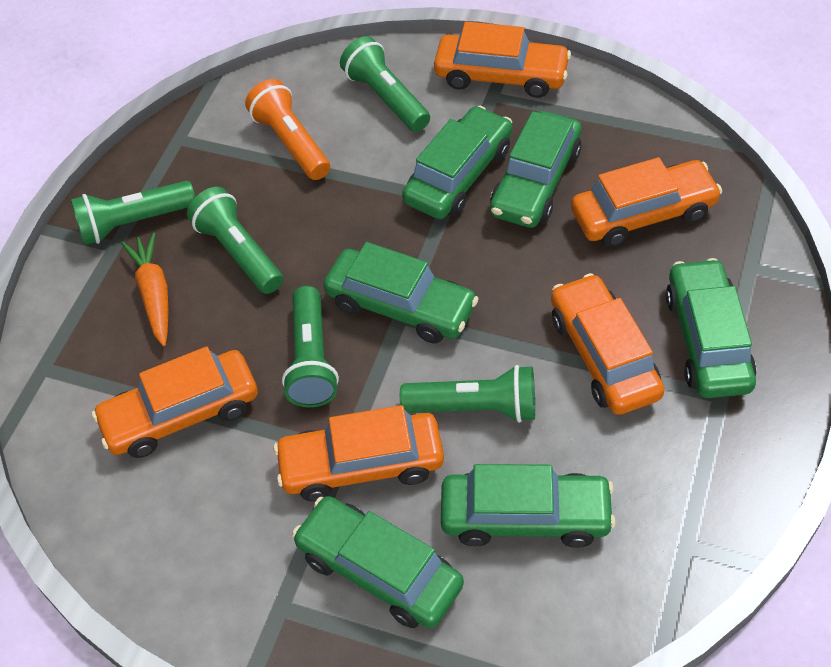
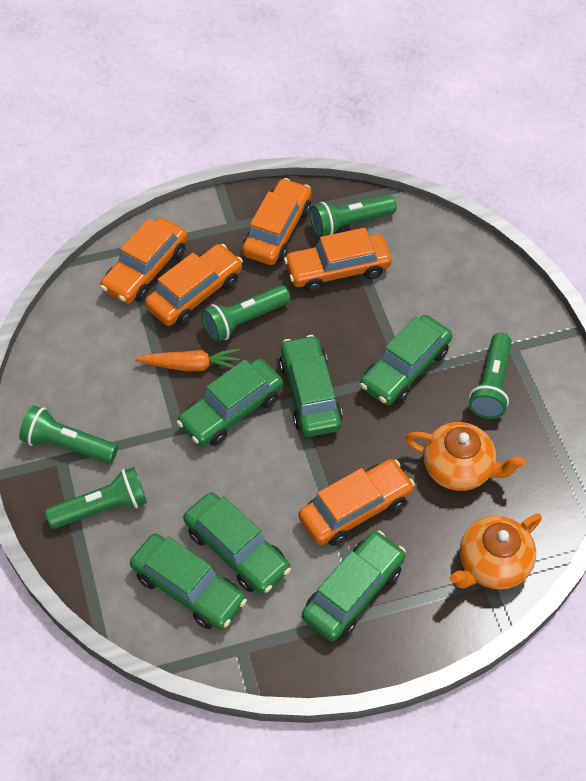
orange flashlight: 1 -> 0
orange teapot: 0 -> 2

